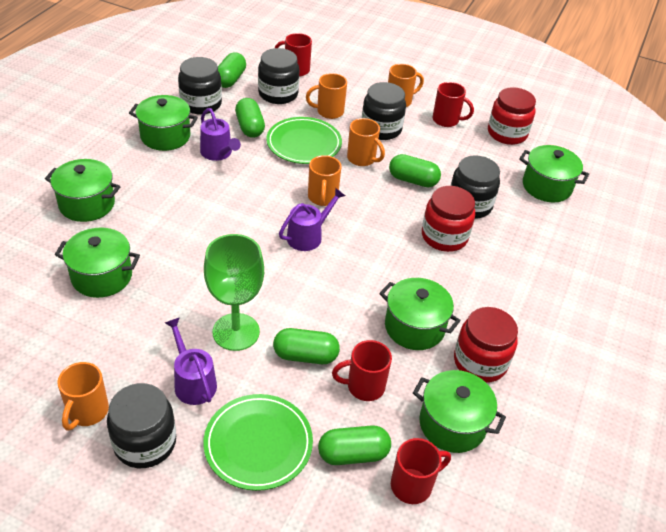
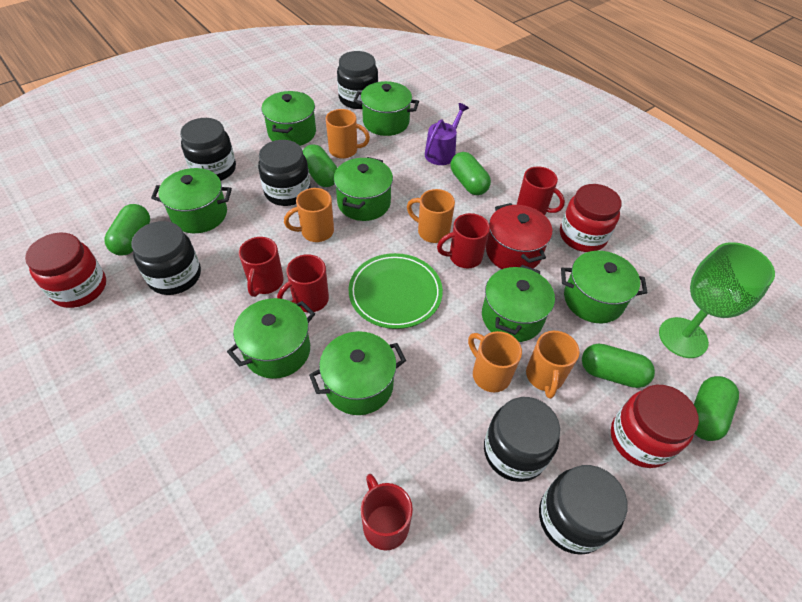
black jar: 5 -> 6
green plate: 2 -> 1
green pot: 6 -> 8
purple watering can: 3 -> 1
red mug: 4 -> 5
red pot: 0 -> 1

